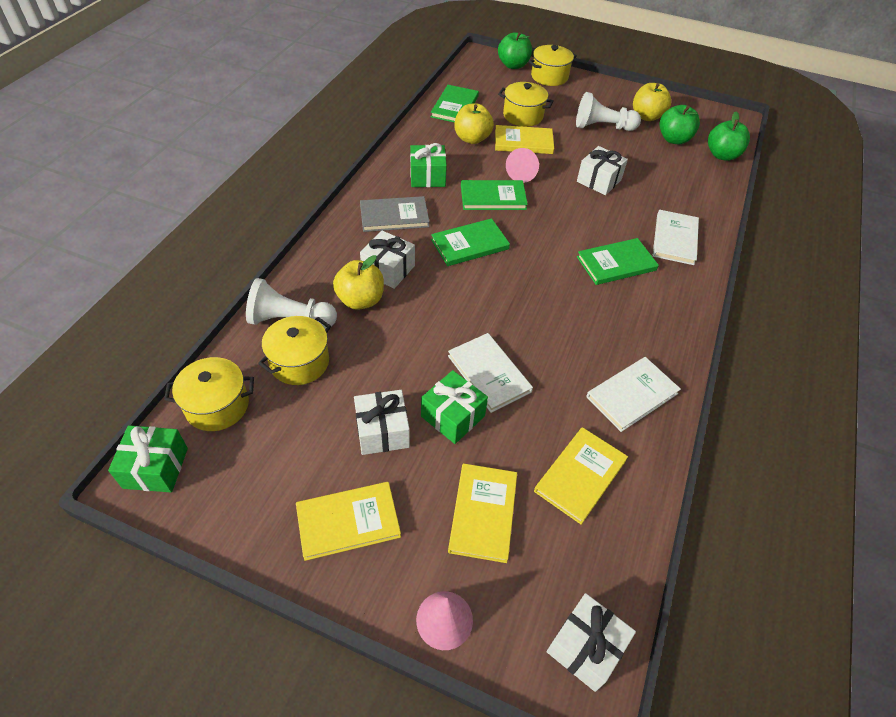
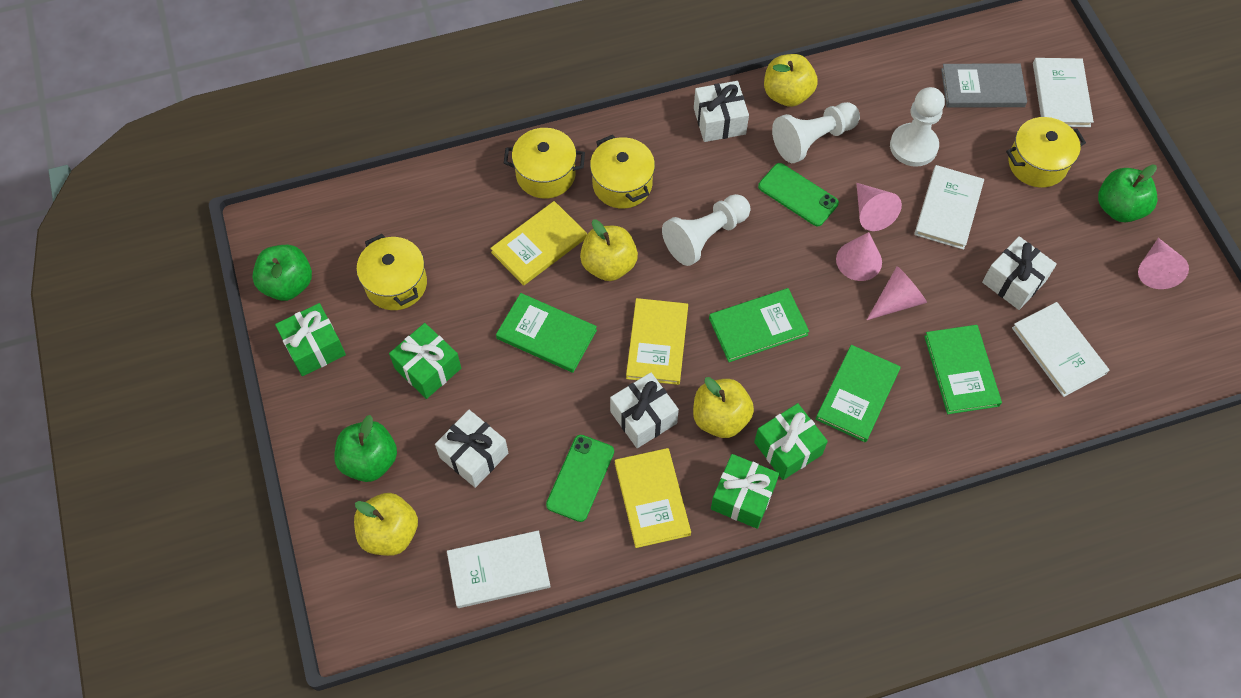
green gift: 3 -> 4
green phone: 0 -> 2
pink cone: 2 -> 4
white book: 3 -> 4
white pawn: 2 -> 3
yellow apple: 3 -> 4
yellow book: 4 -> 3

